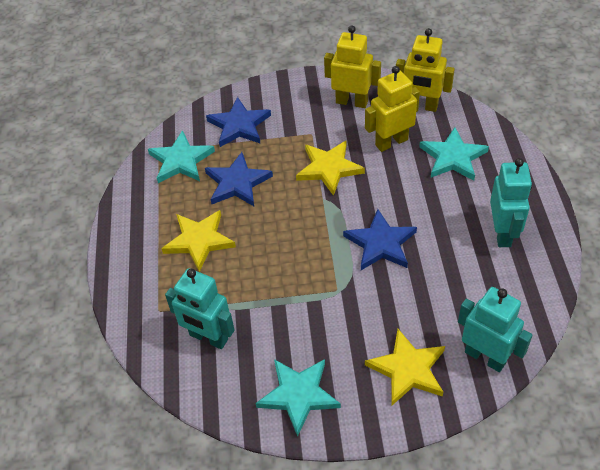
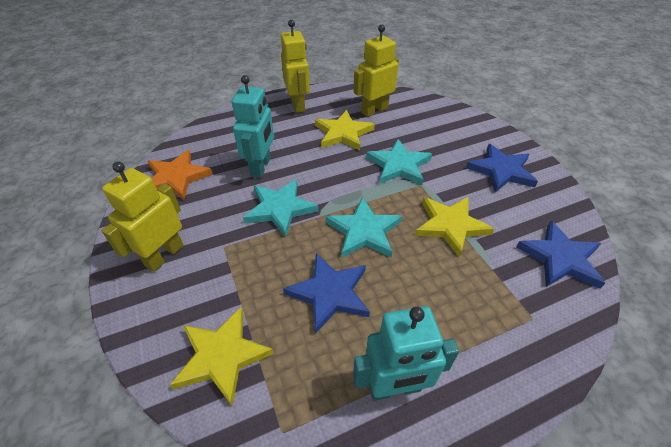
orange star: 0 -> 1
turquoise robot: 3 -> 2

